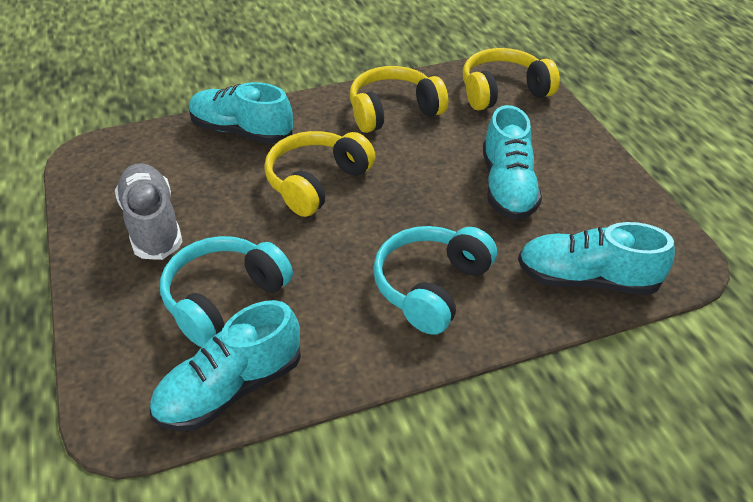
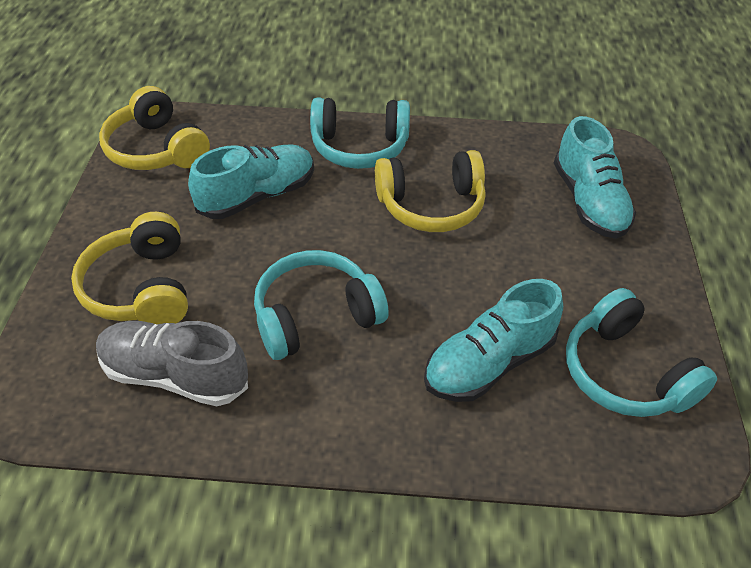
turquoise headphones: 2 -> 3
turquoise shoe: 4 -> 3

